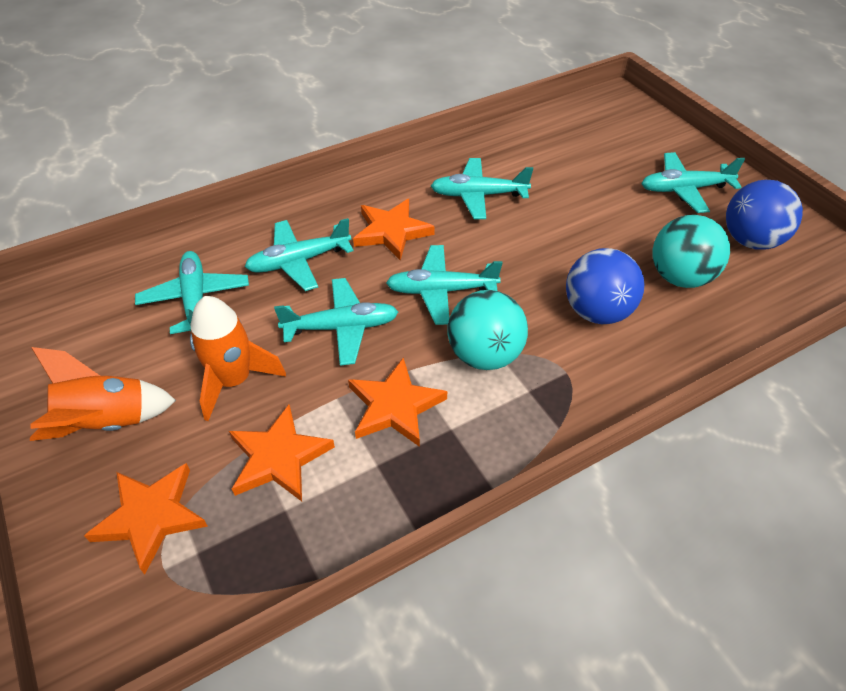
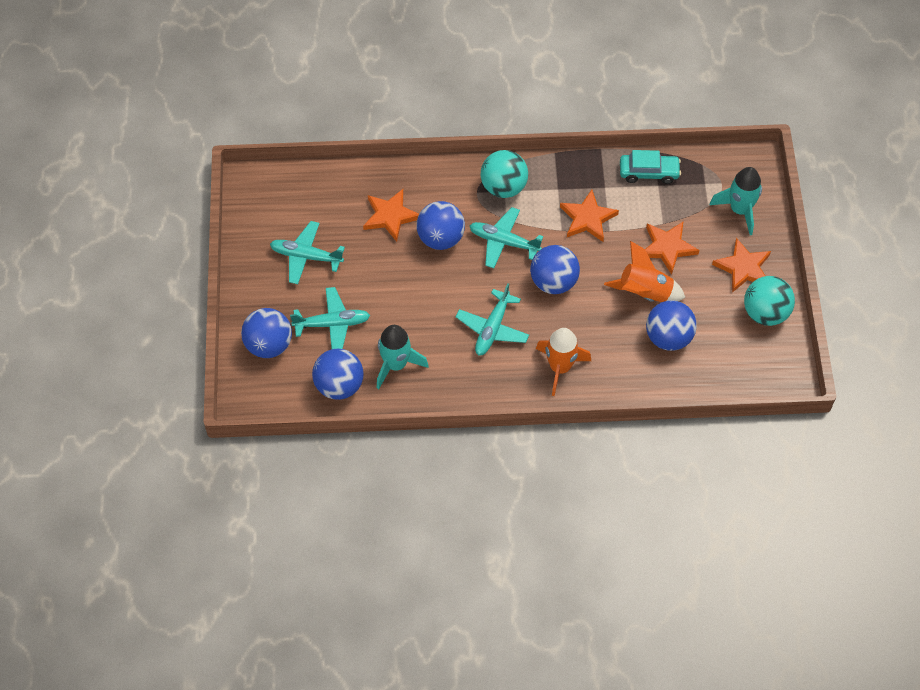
blue ball: 2 -> 5
turquoise car: 0 -> 1
turquoise plane: 6 -> 4
turquoise rocket: 0 -> 2

